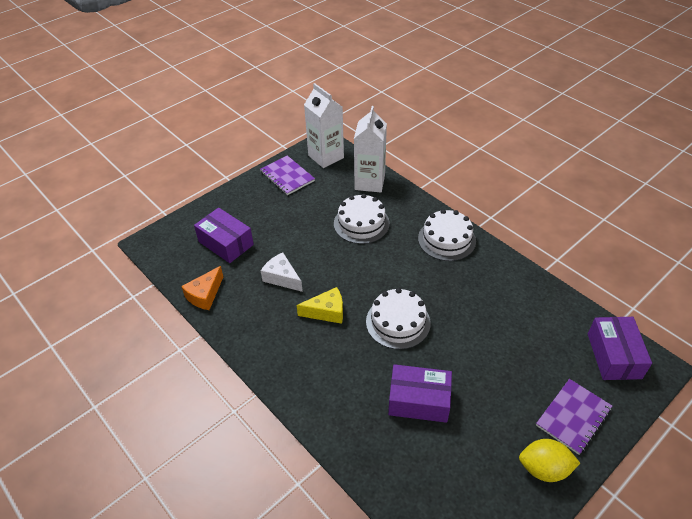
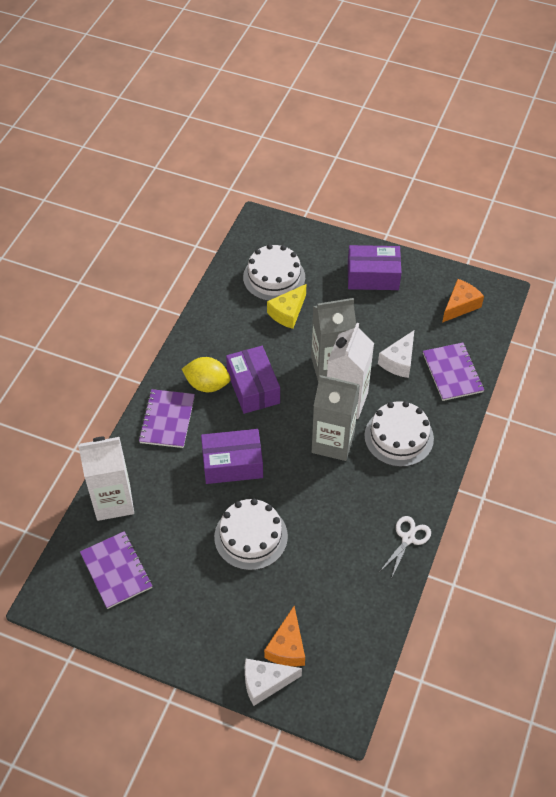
grey carton: 0 -> 2
orange cheese: 1 -> 2
purple notebook: 2 -> 3
white cheese: 1 -> 2
white scissors: 0 -> 1

